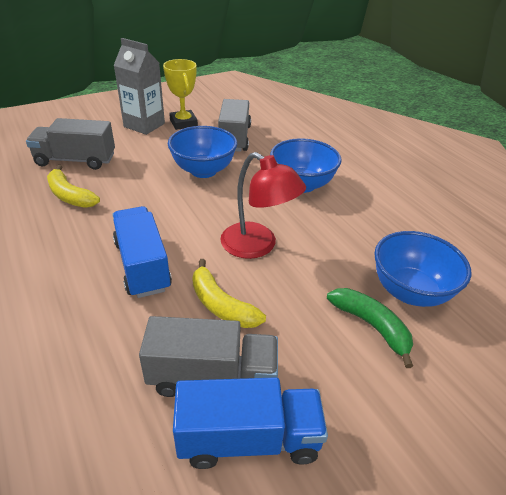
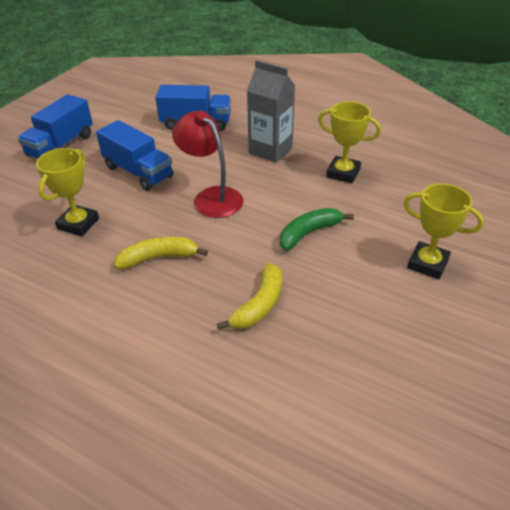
blue bowl: 3 -> 0
blue truck: 2 -> 3
grey truck: 3 -> 0
yellow trophy: 1 -> 3

